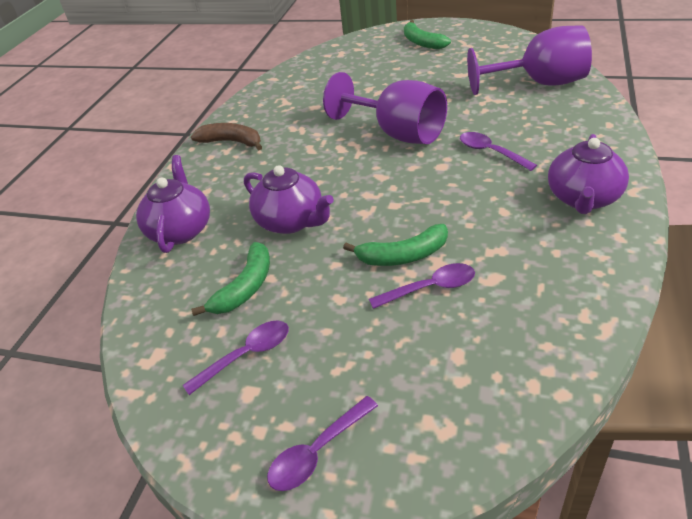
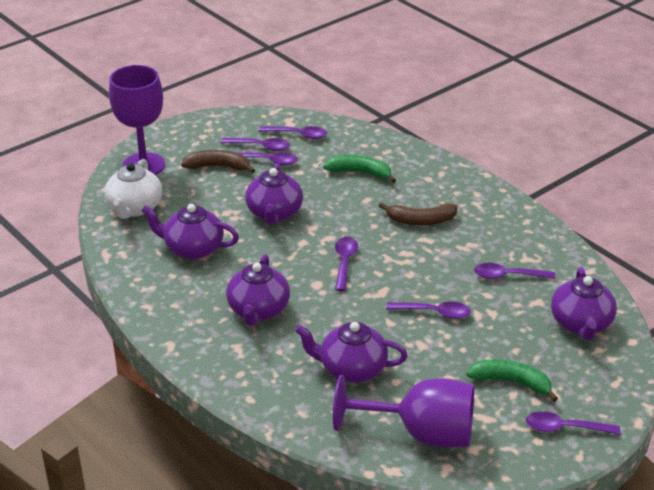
brown banana: 1 -> 2
green banana: 3 -> 2
purple spoon: 4 -> 7
purple teapot: 3 -> 5
white teapot: 0 -> 1

